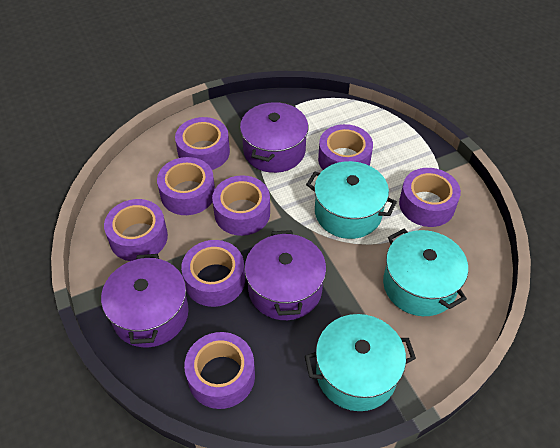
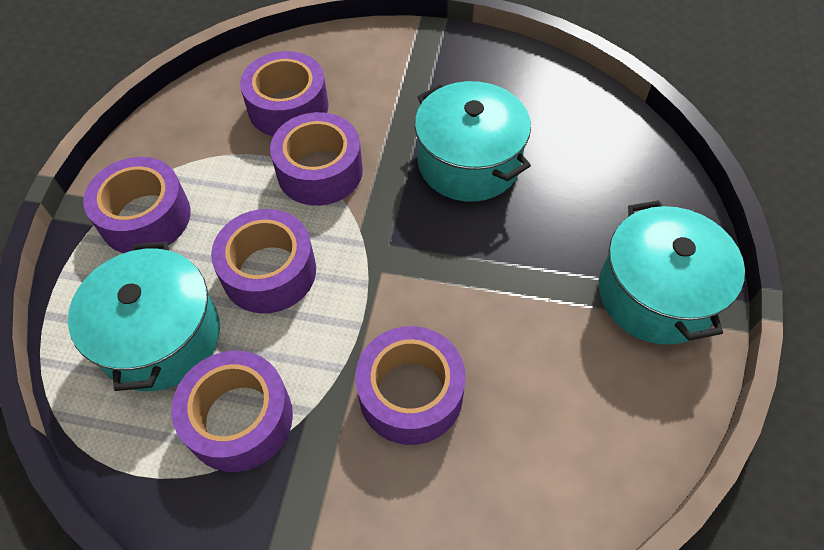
purple pot: 3 -> 0
purple tape: 8 -> 6

